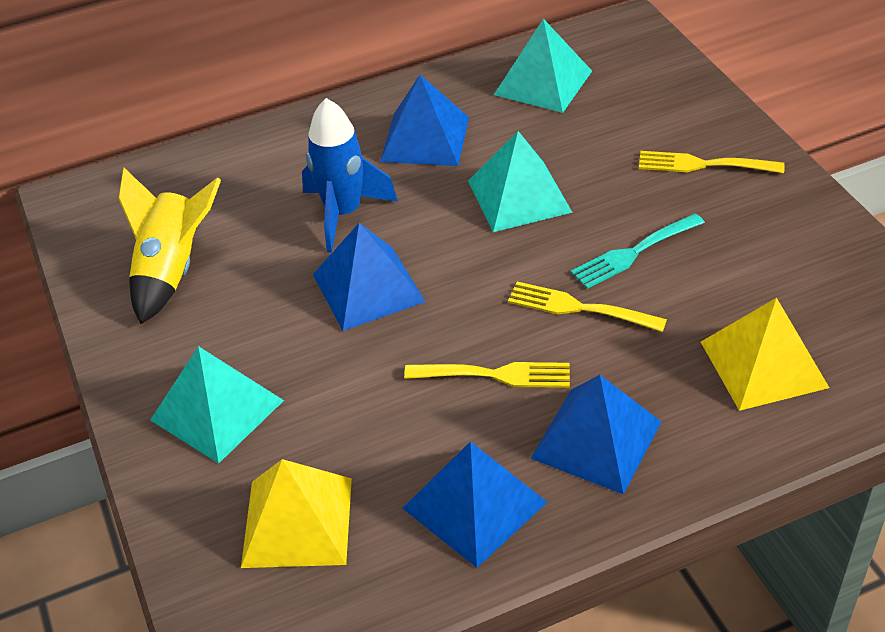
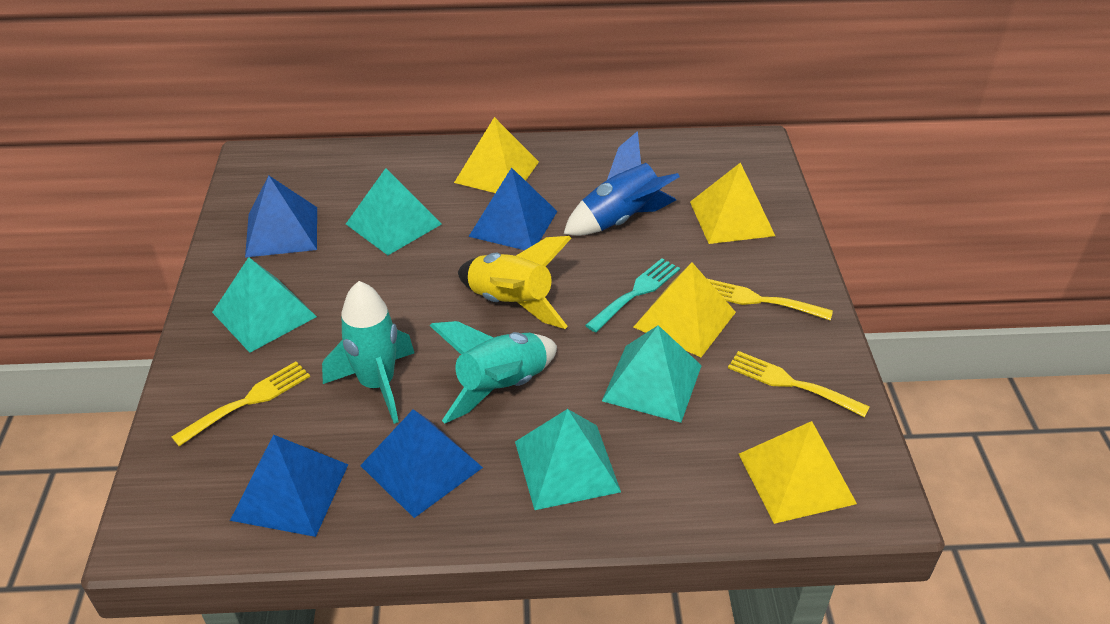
turquoise pyramid: 3 -> 4
turquoise rocket: 0 -> 2
yellow pyramid: 2 -> 4

